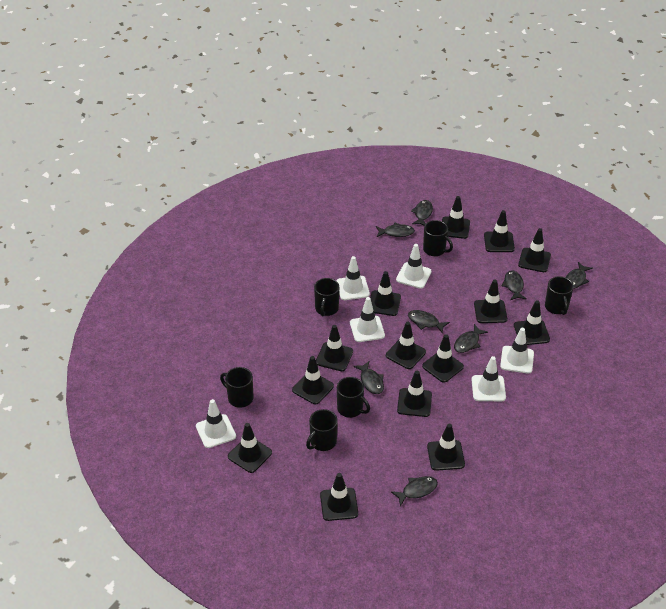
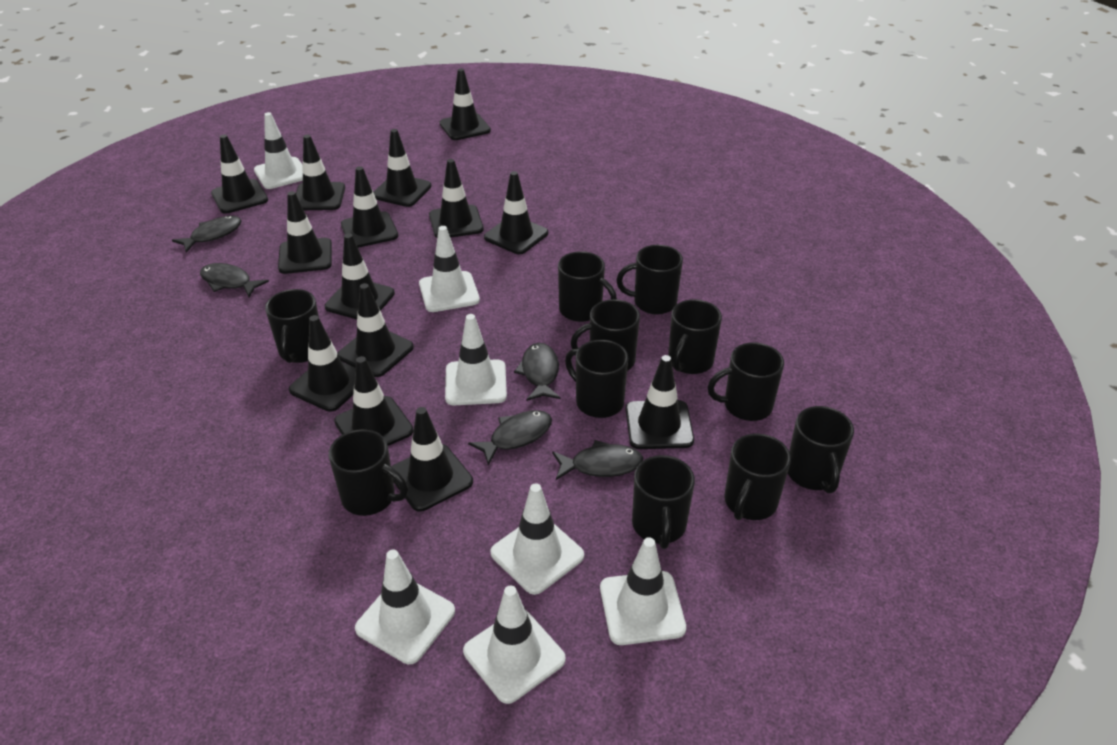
black fish: 8 -> 5
black mug: 6 -> 11
white traffic cone: 6 -> 7

